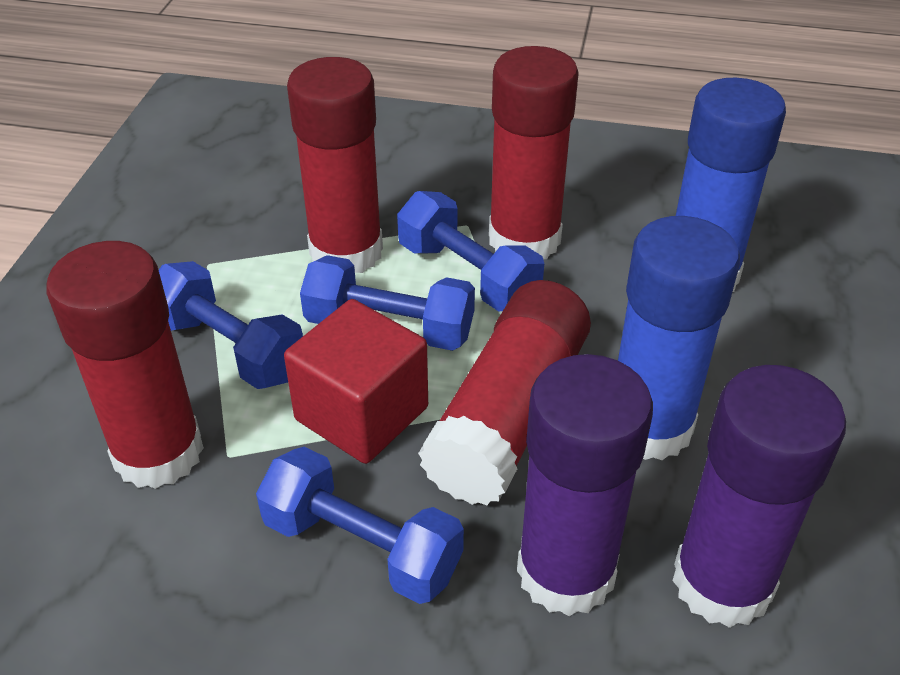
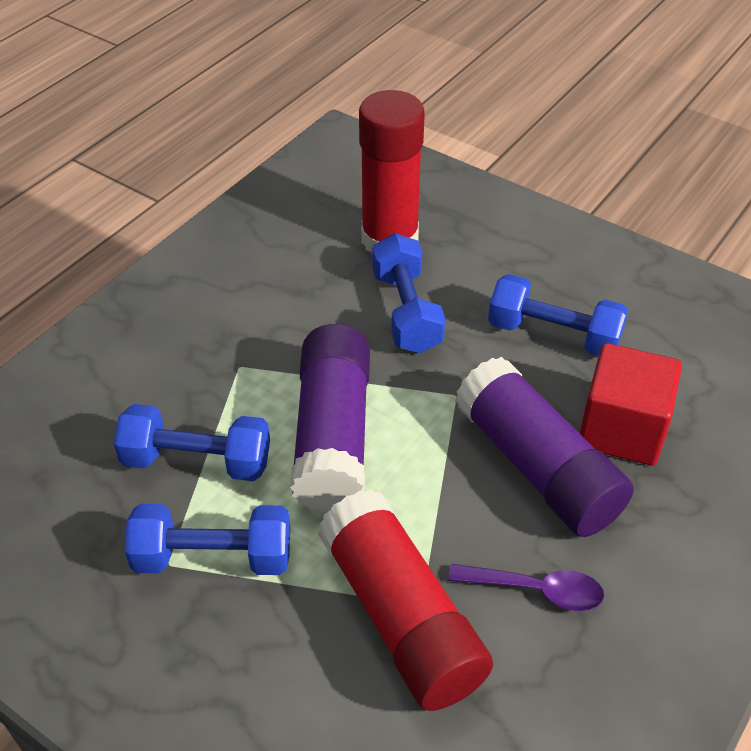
blue glue stick: 2 -> 0
purple spoon: 0 -> 1
red glue stick: 4 -> 2

